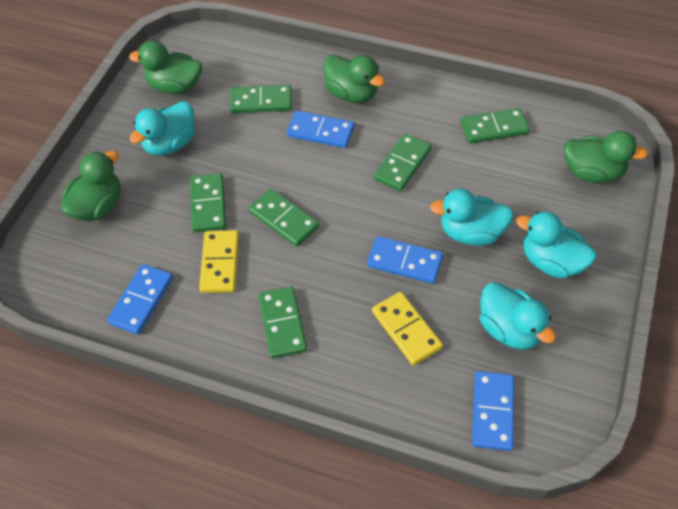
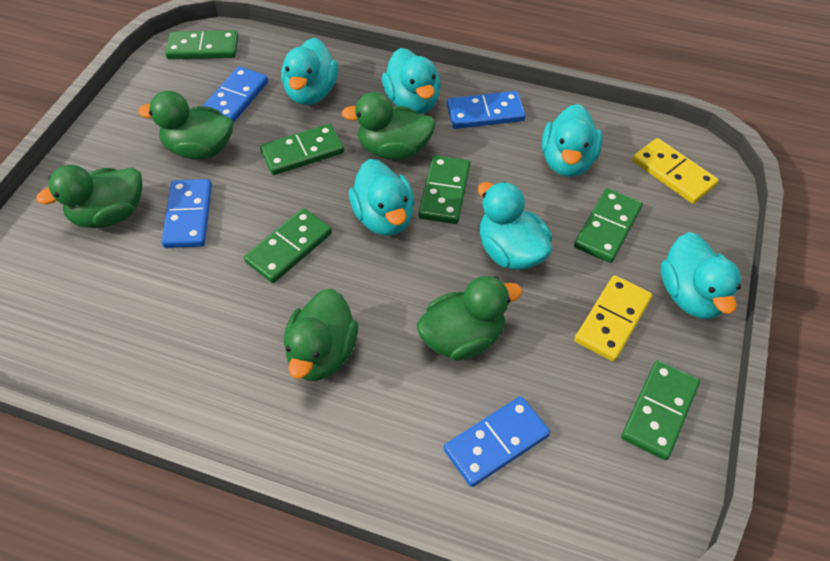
green duck: 4 -> 5
turquoise duck: 4 -> 6

